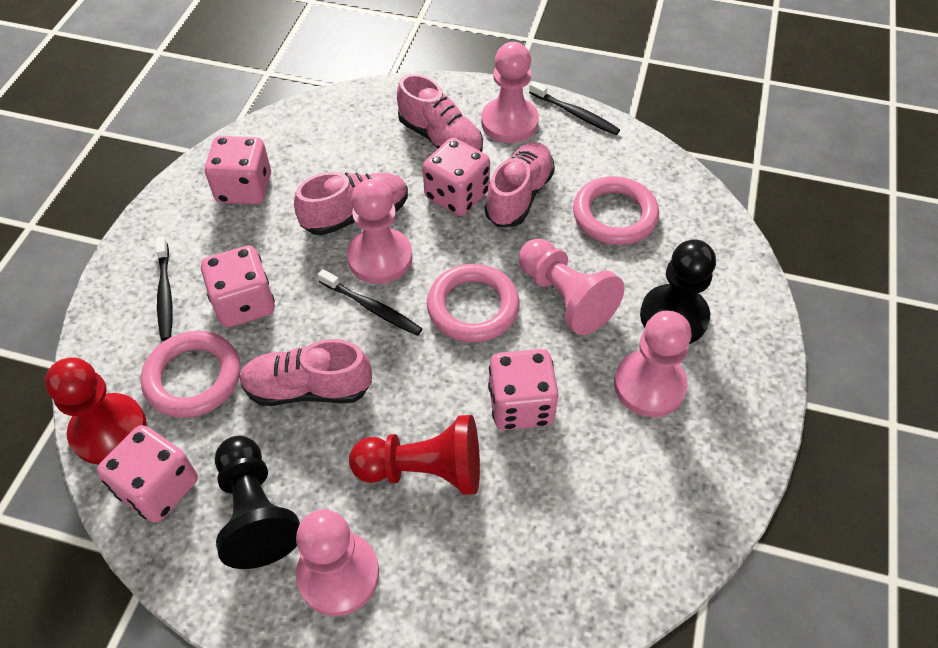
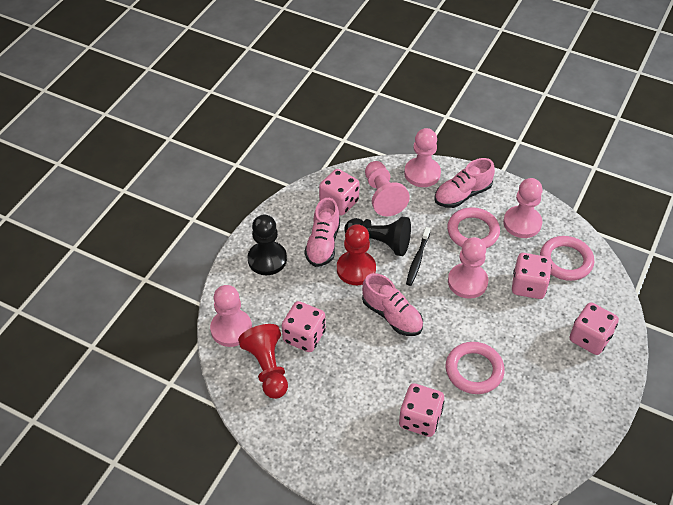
black toothbrush: 3 -> 1
pink shoe: 4 -> 3

